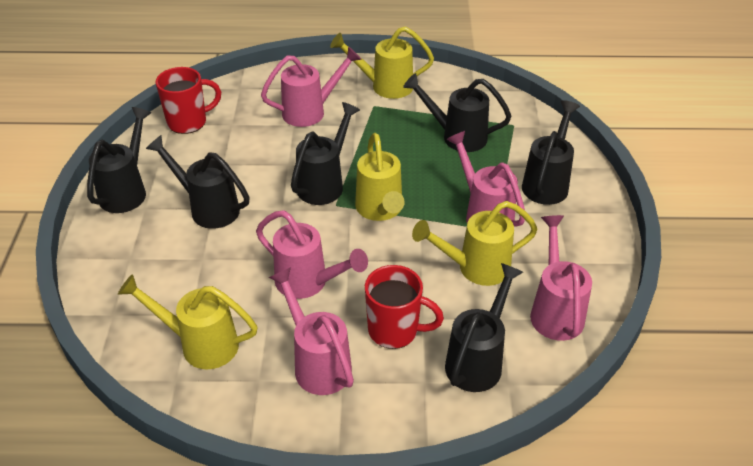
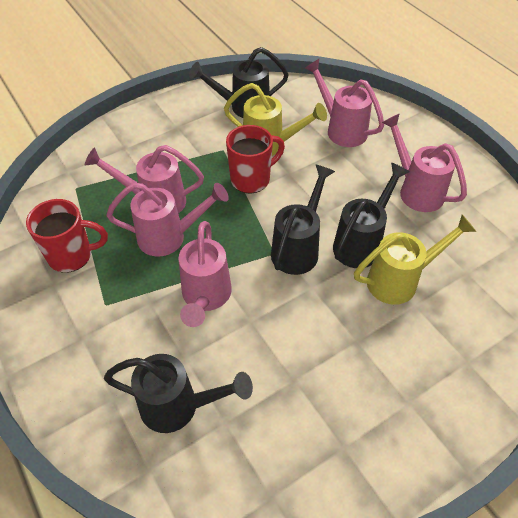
black watering can: 6 -> 4
yellow watering can: 4 -> 2

